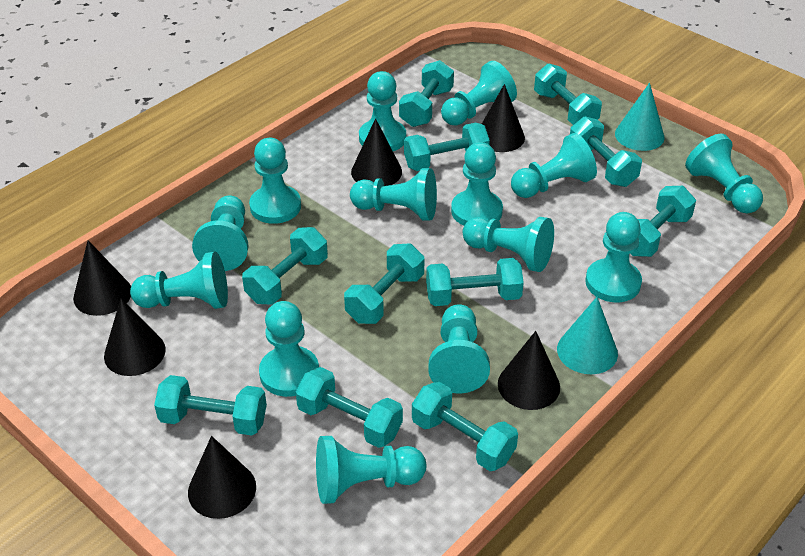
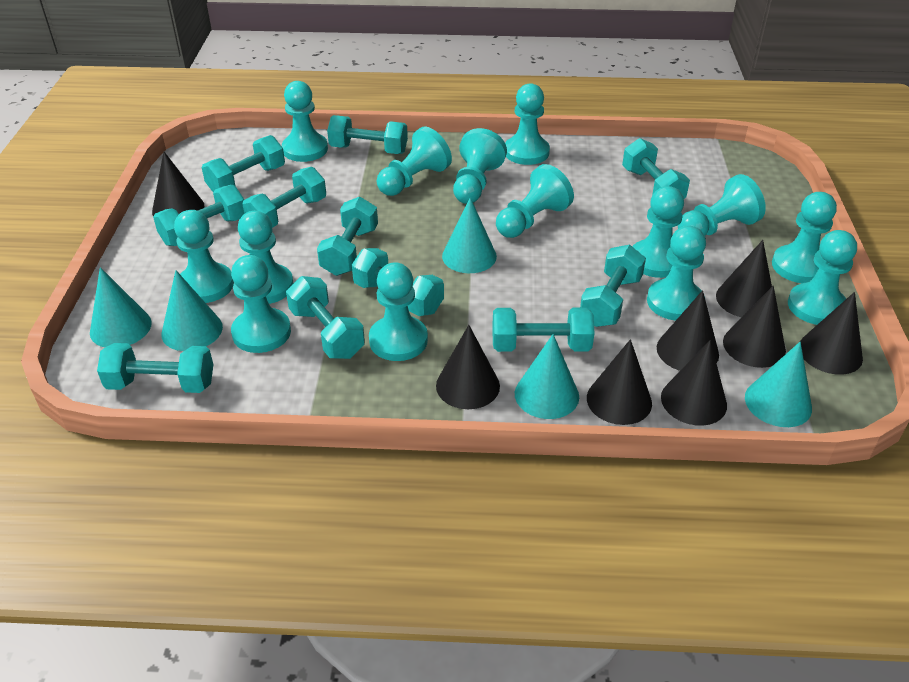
black cone: 6 -> 8
turquoise cone: 2 -> 5

